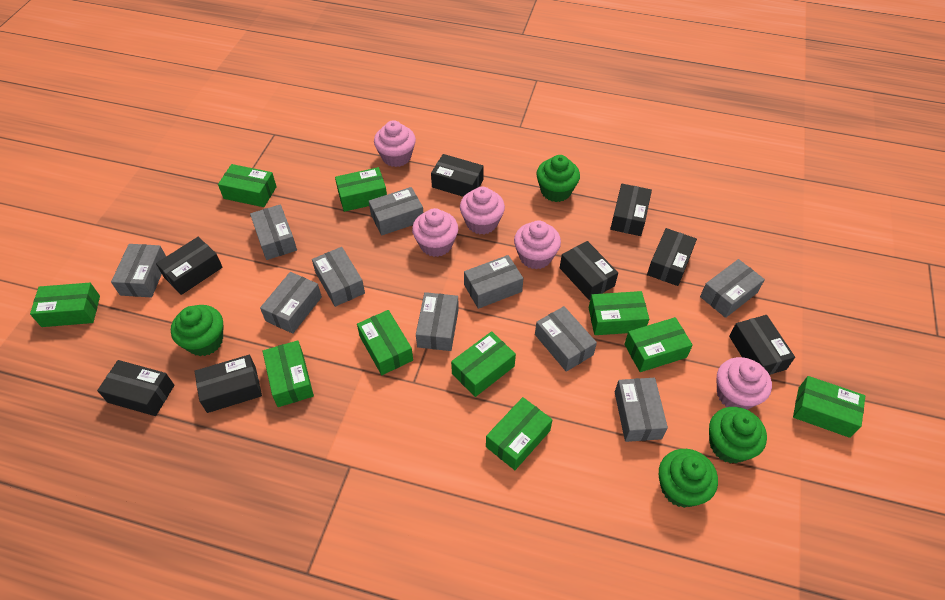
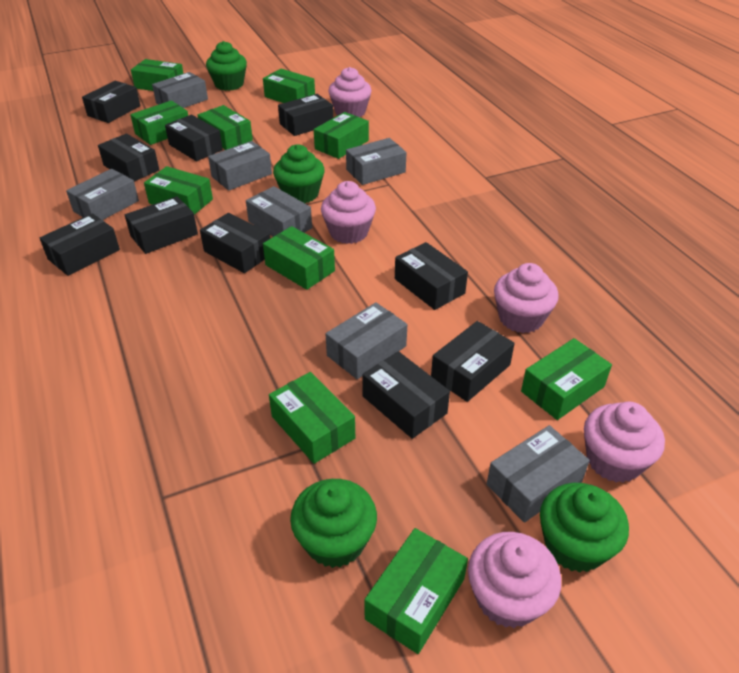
black box: 8 -> 10
grey box: 10 -> 7

